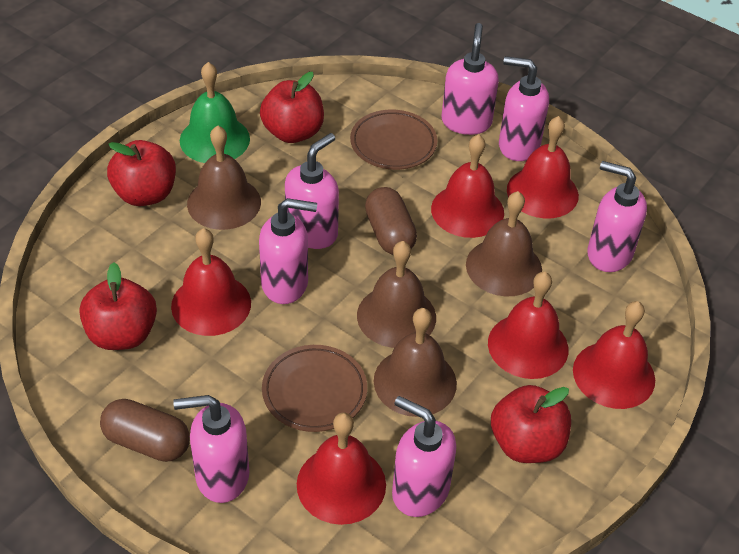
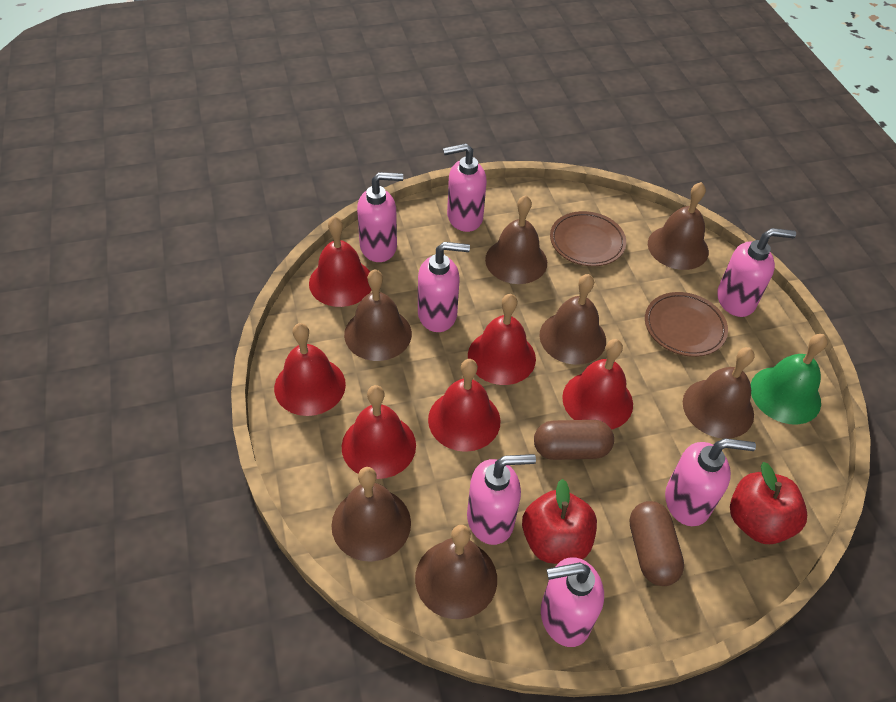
brown bell: 4 -> 7
red apple: 4 -> 2

